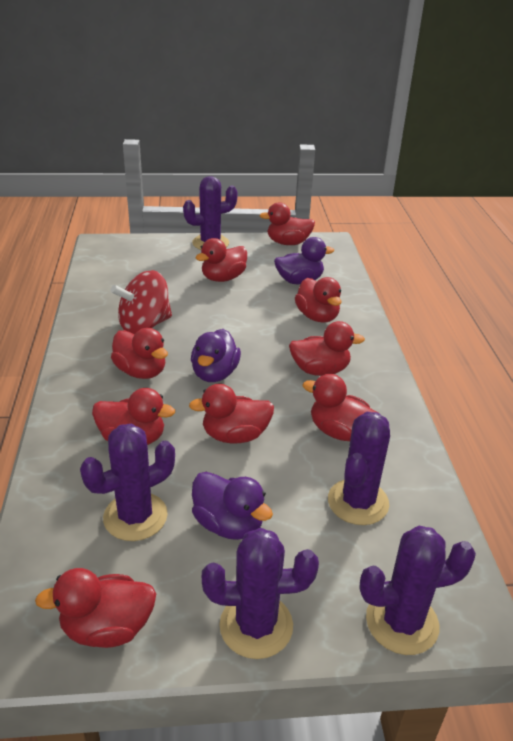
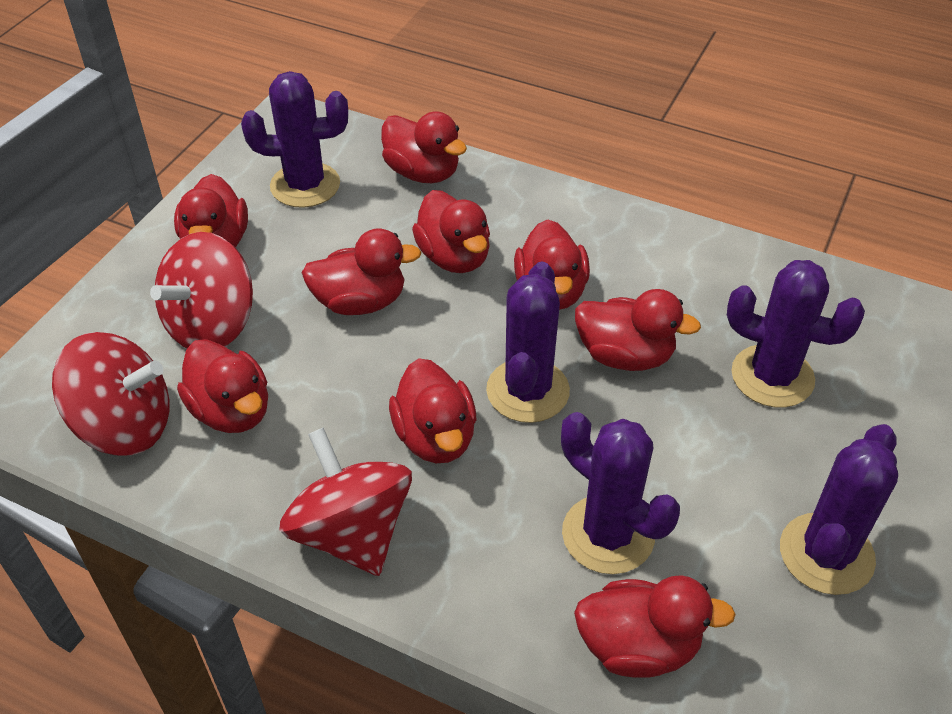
purple duck: 3 -> 0
red spinning top: 1 -> 3

